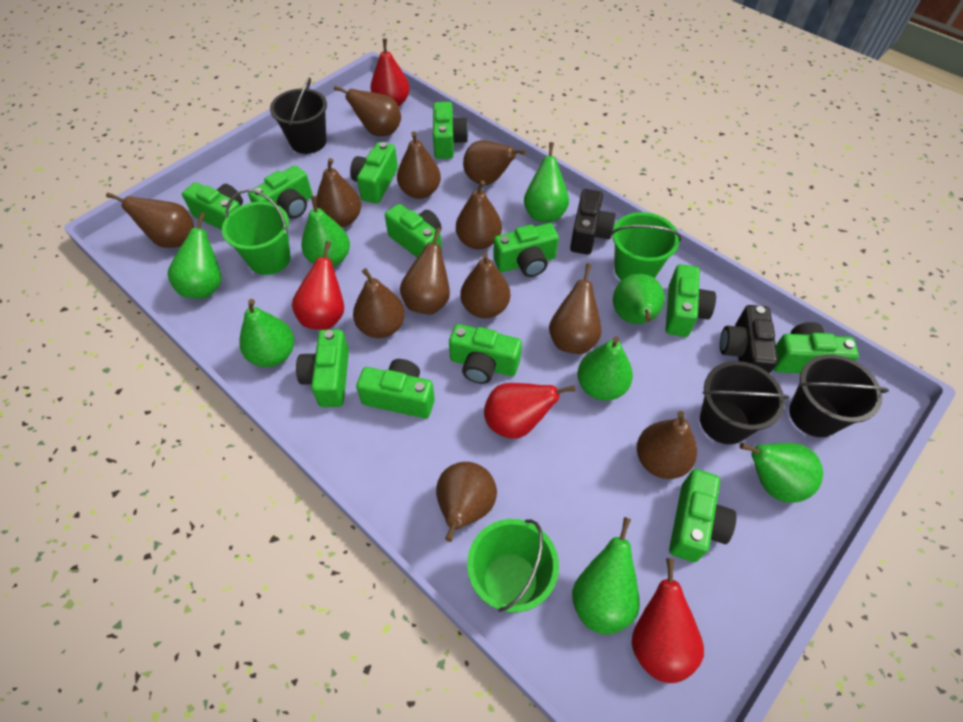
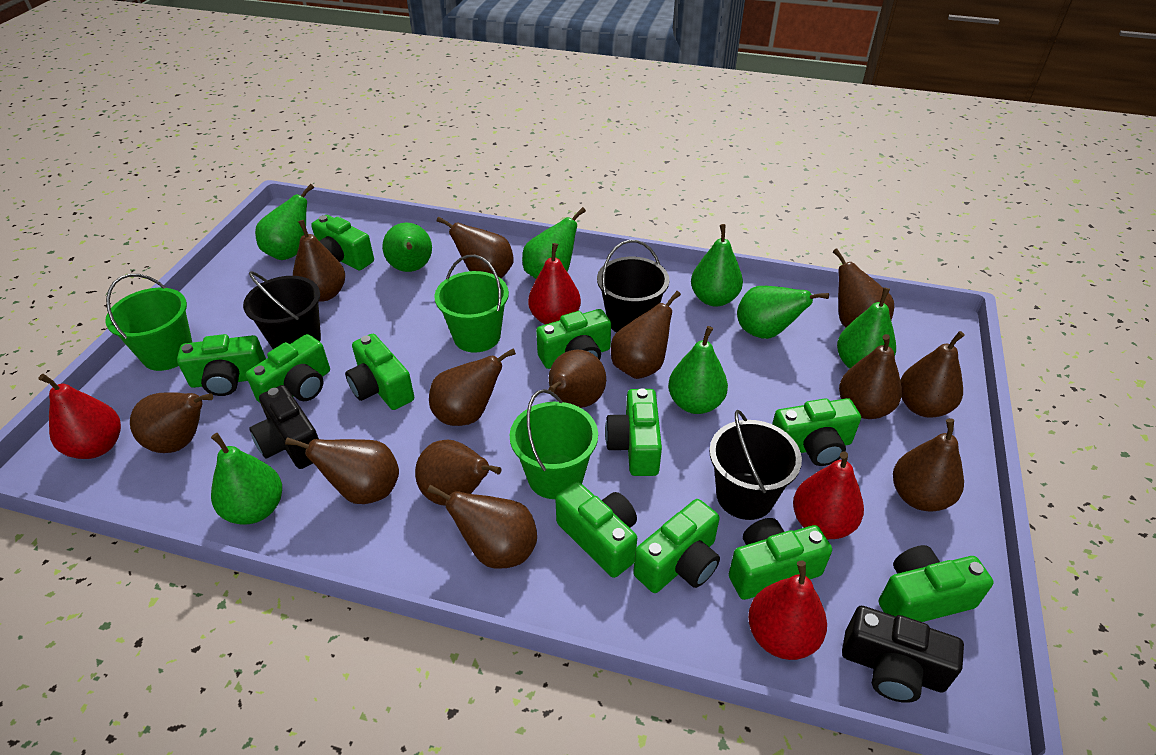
brown pear: 12 -> 13
green camera: 12 -> 11

